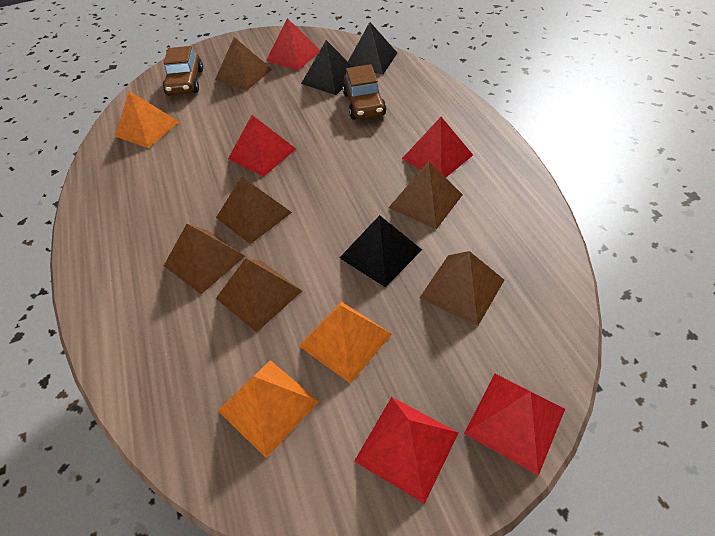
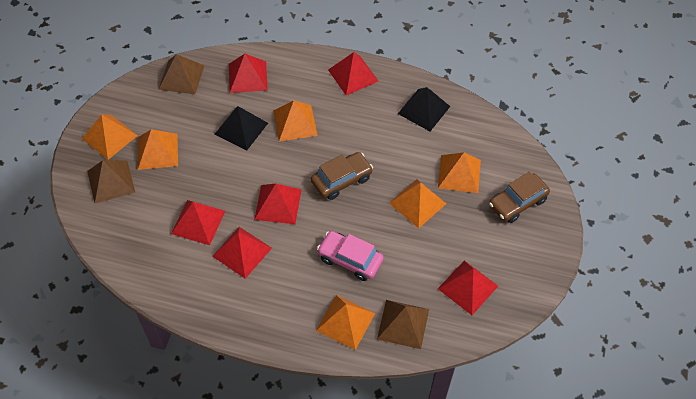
black pyramid: 3 -> 2
brown pyramid: 6 -> 3
orange pyramid: 3 -> 6
pink car: 0 -> 1
red pyramid: 5 -> 6

